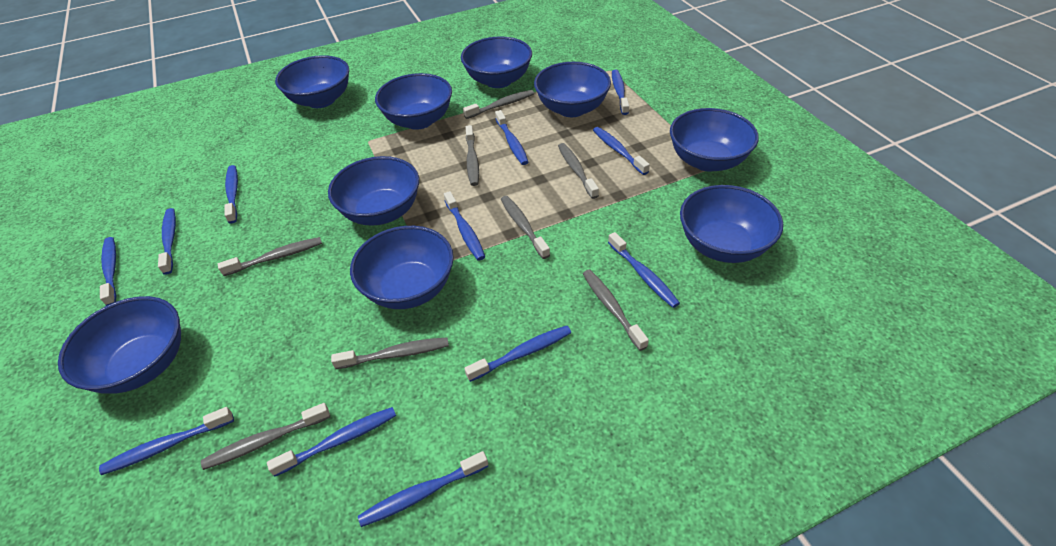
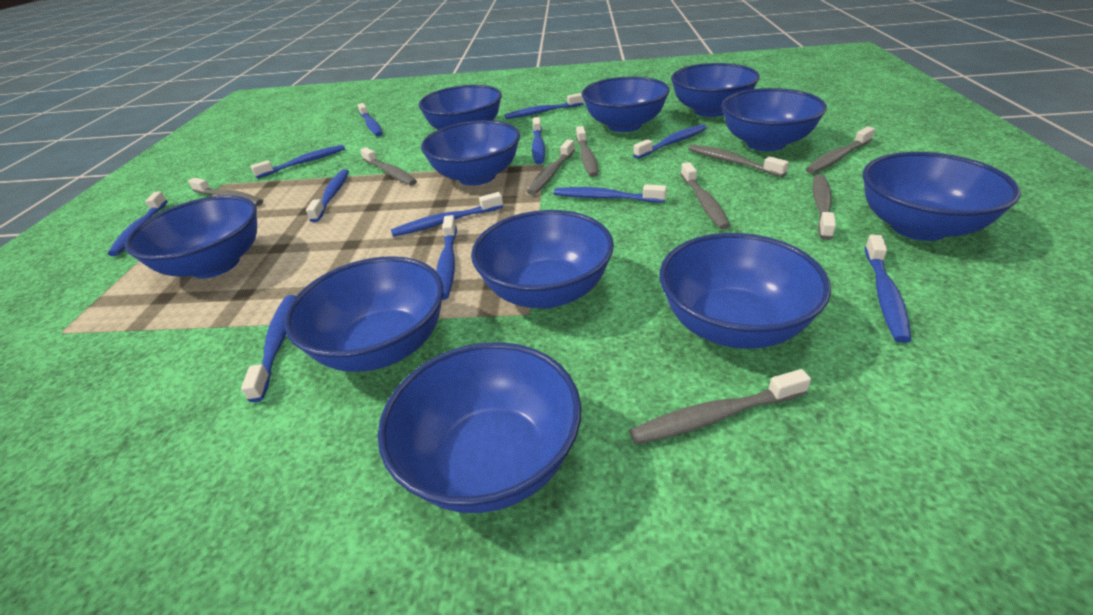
blue bowl: 9 -> 11
grey toothbrush: 8 -> 9

